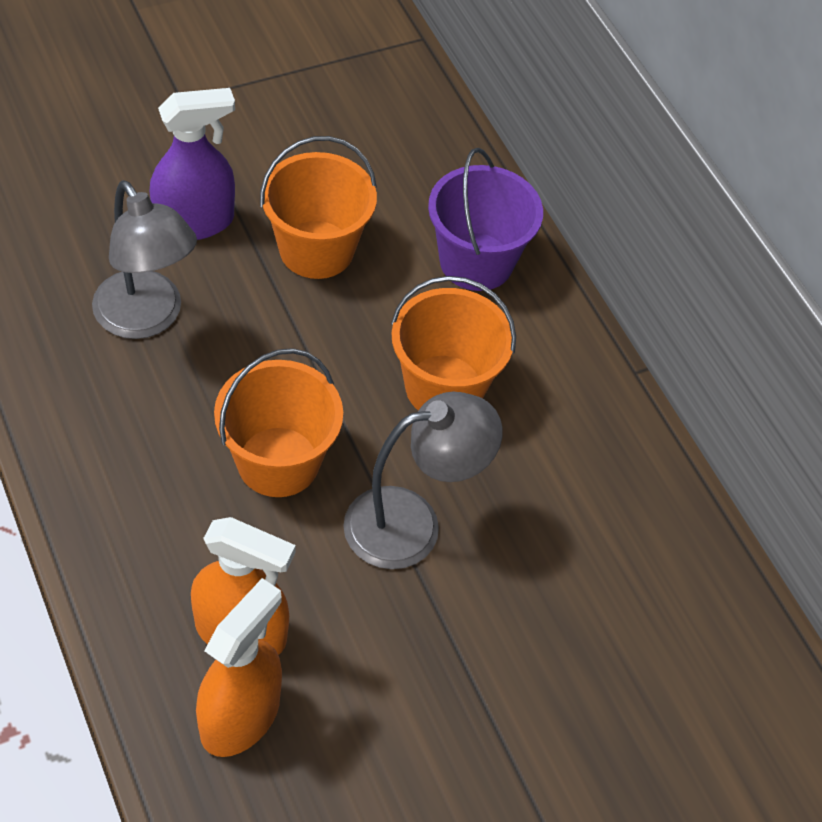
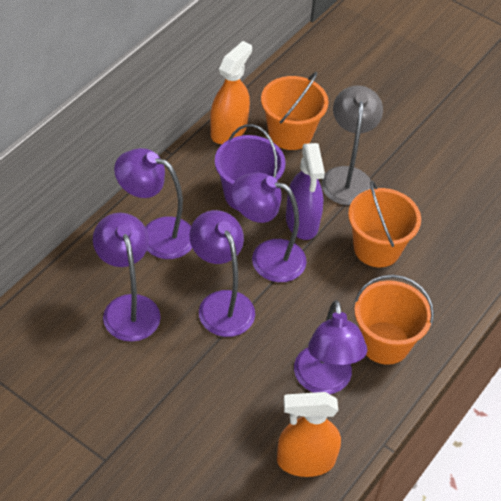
grey lamp: 2 -> 1
purple lamp: 0 -> 5

